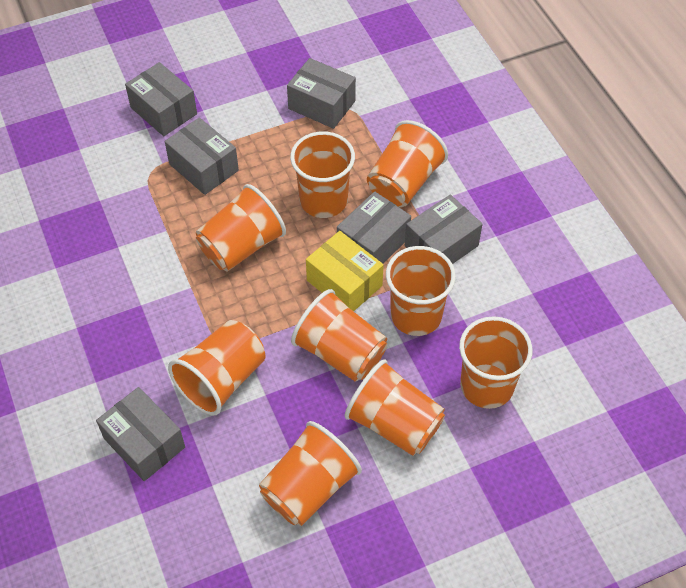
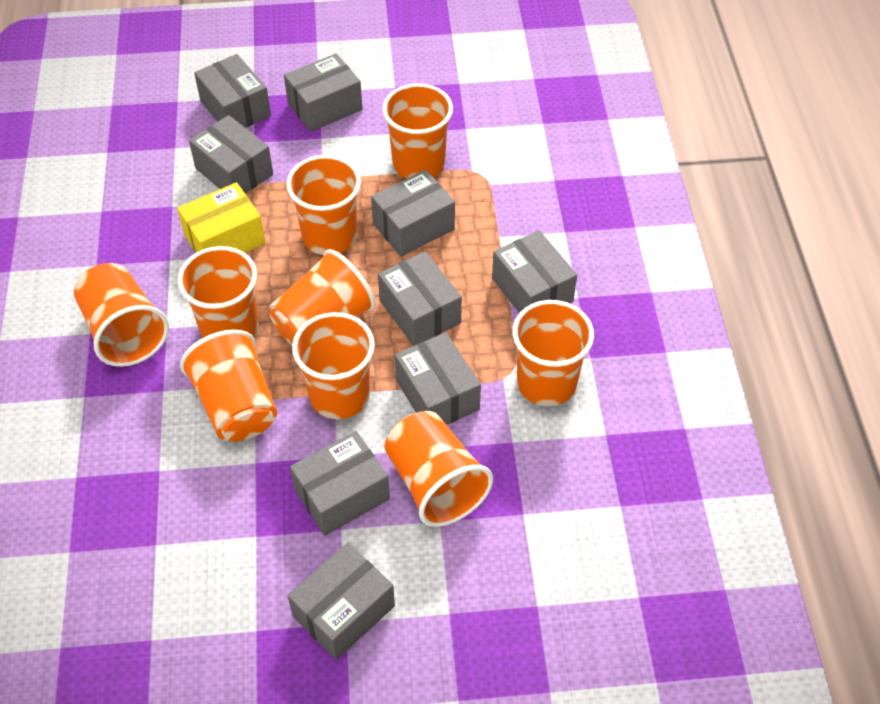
grey box: 6 -> 9

